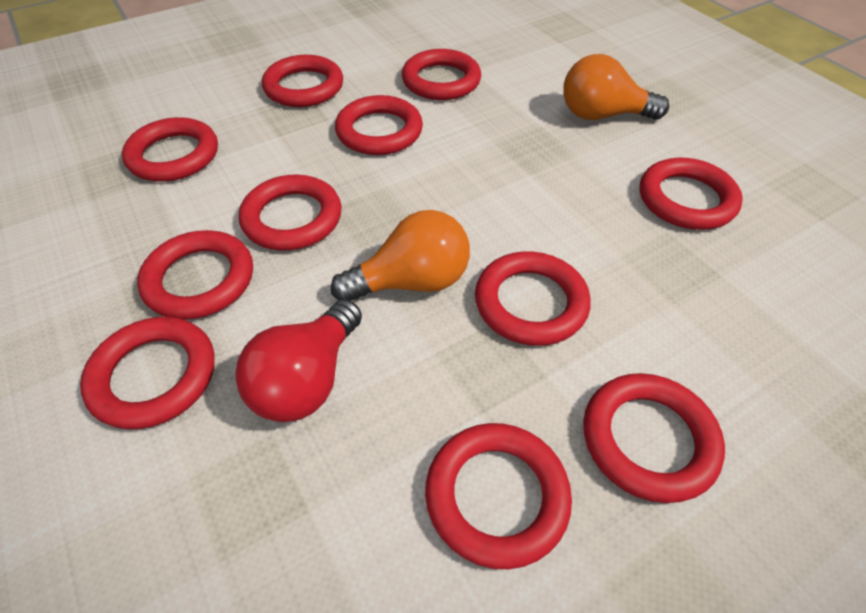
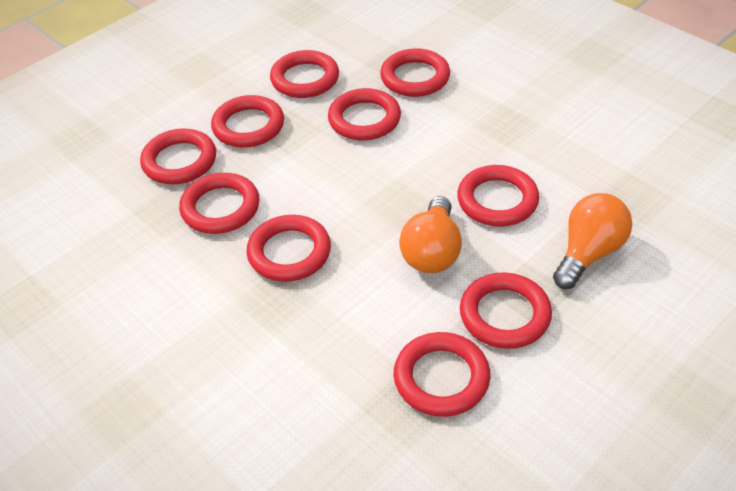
red light bulb: 1 -> 0
red ring: 11 -> 10

